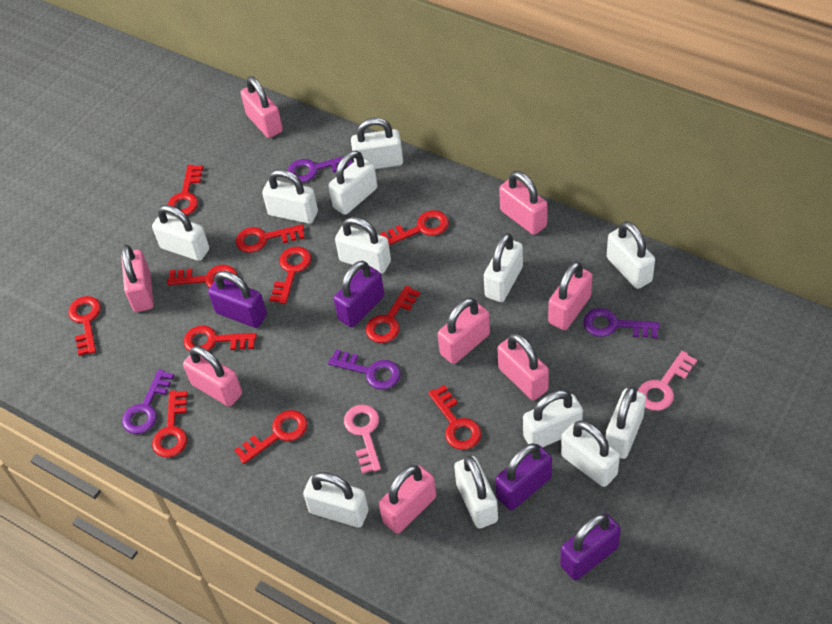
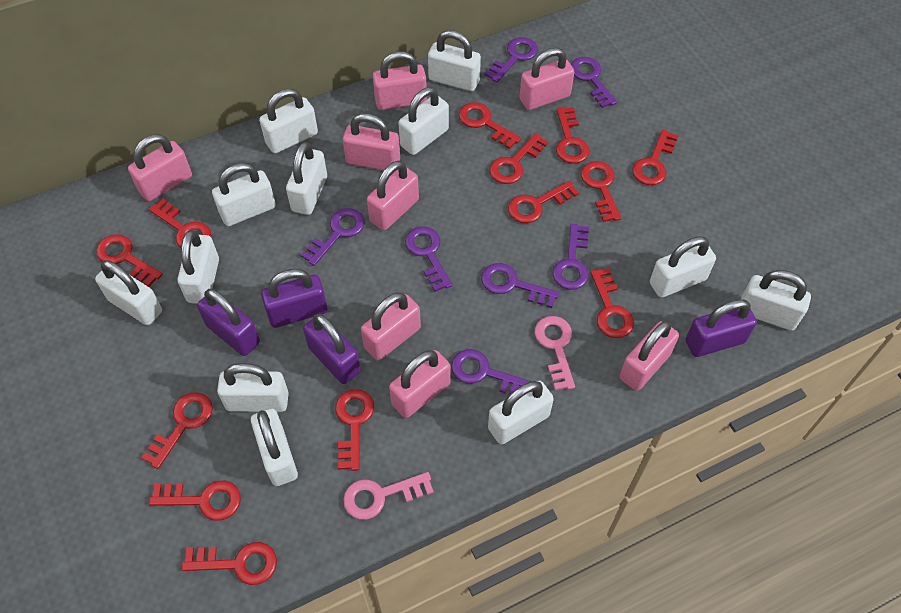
purple key: 4 -> 7
red key: 11 -> 13

